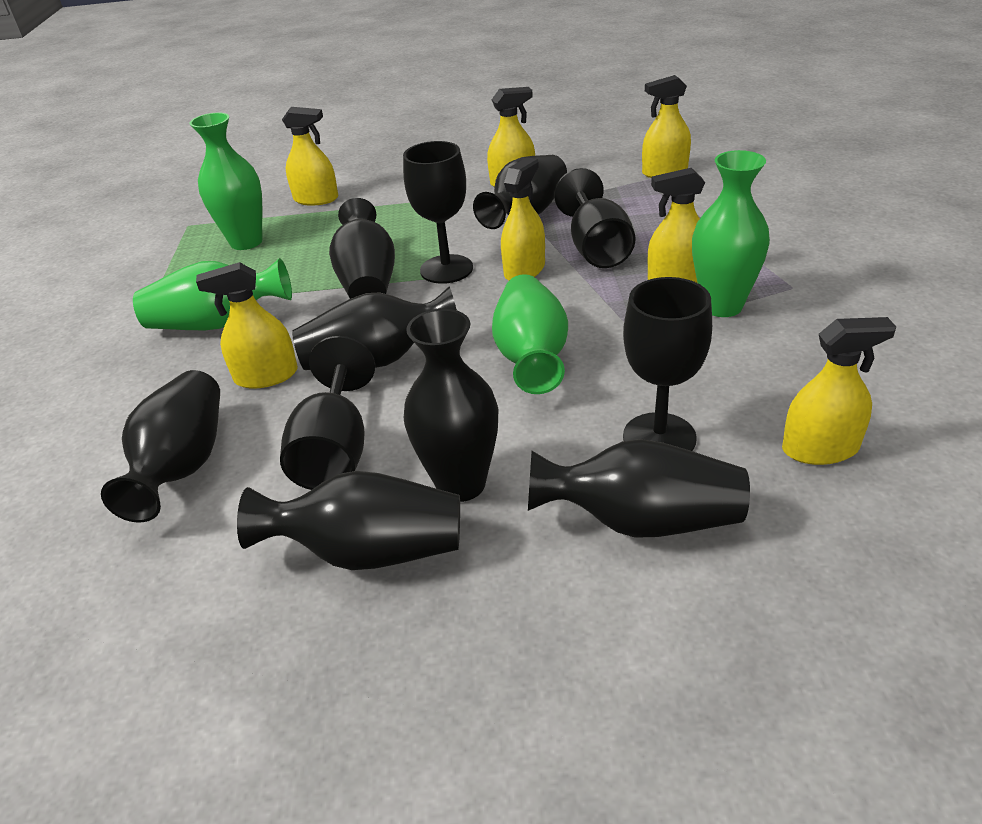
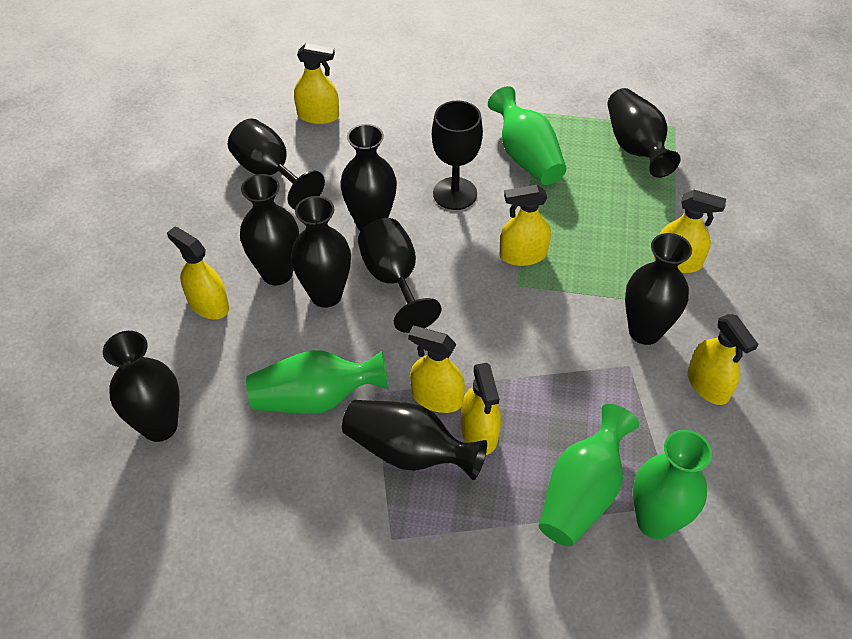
black goblet: 4 -> 3

